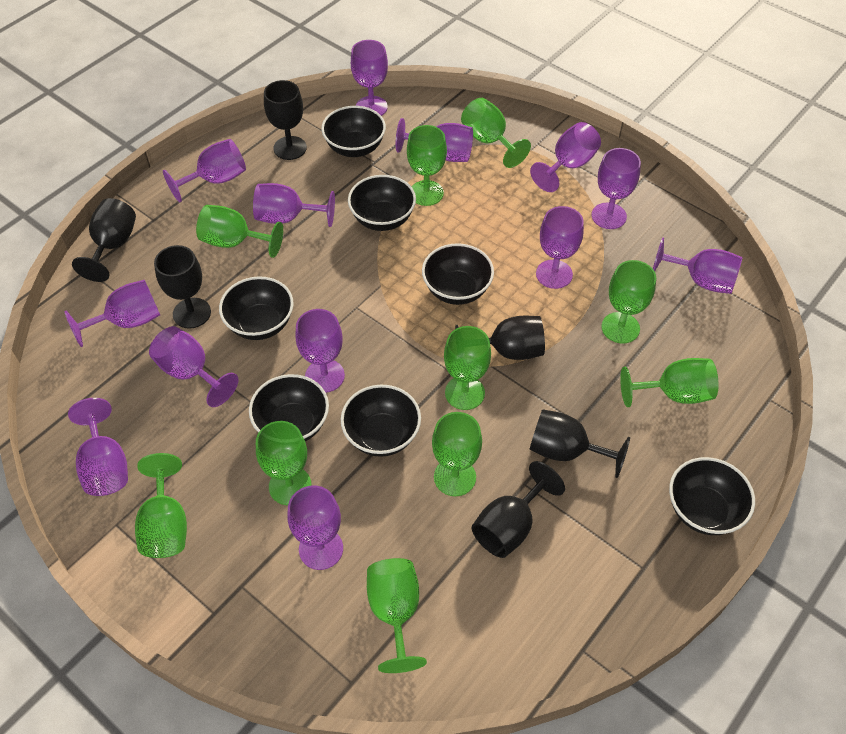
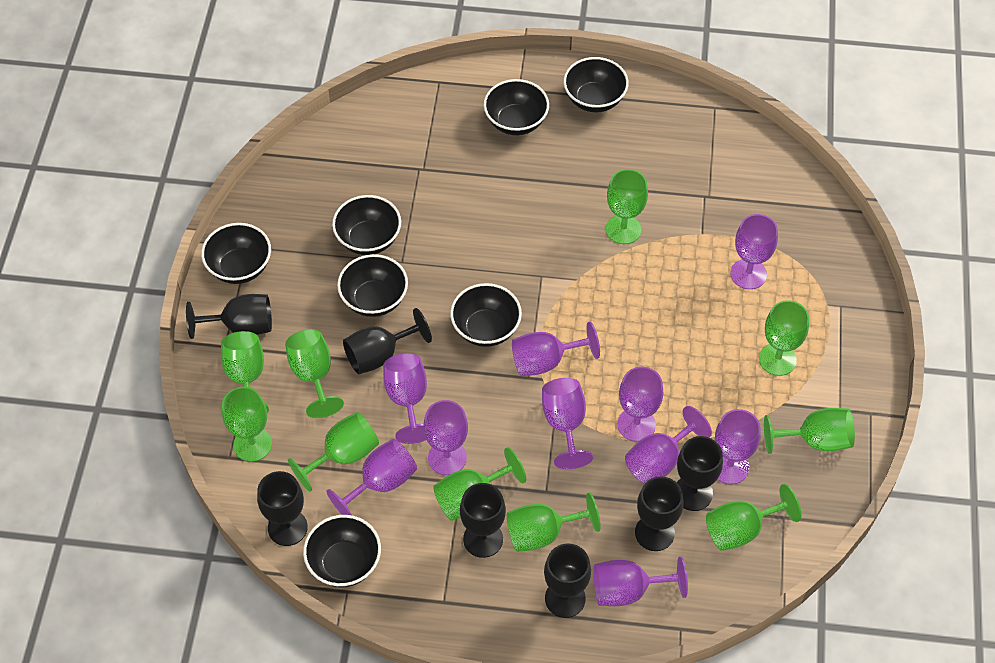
black goblet: 6 -> 7
purple goblet: 13 -> 10

